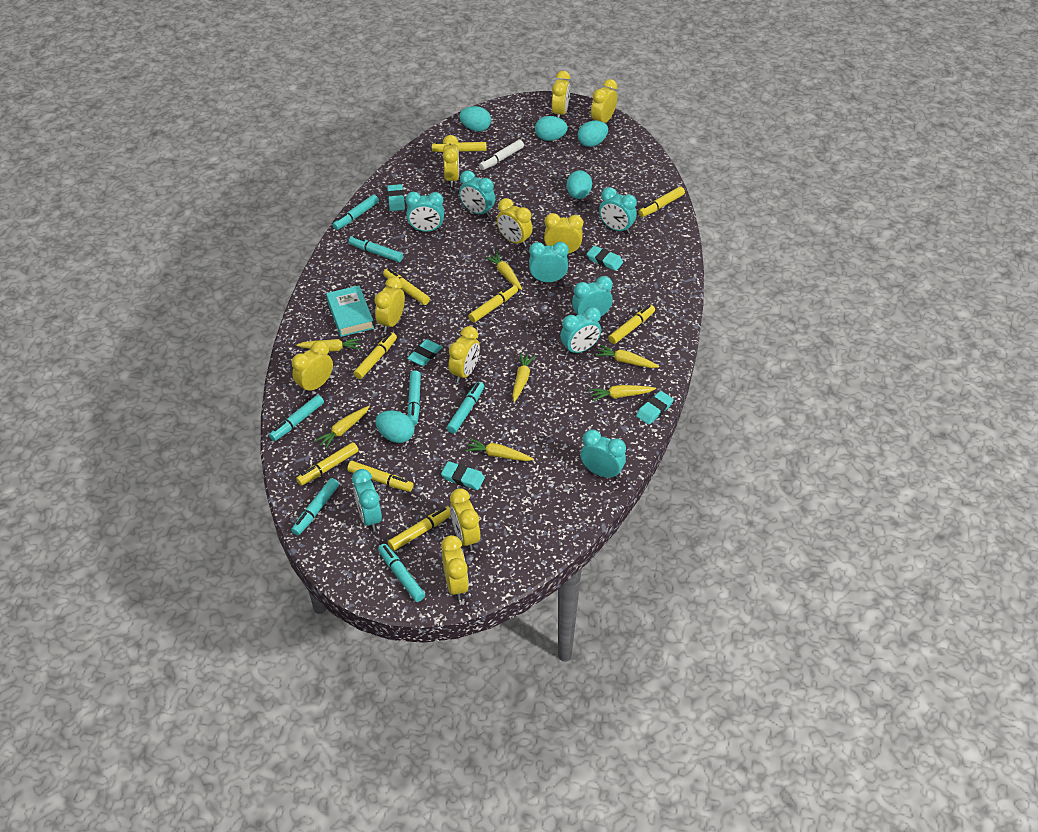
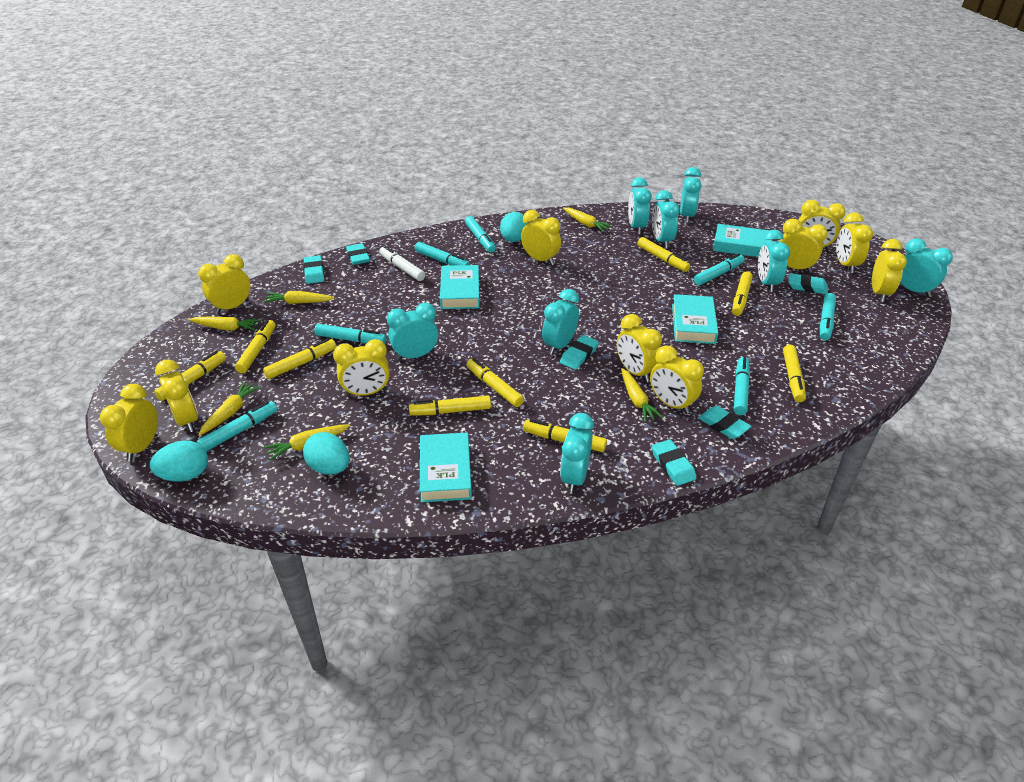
turquoise book: 1 -> 4
turquoise egg: 5 -> 3
turquoise eraser: 5 -> 6
yellow carrot: 7 -> 6
yellow clock: 10 -> 11

